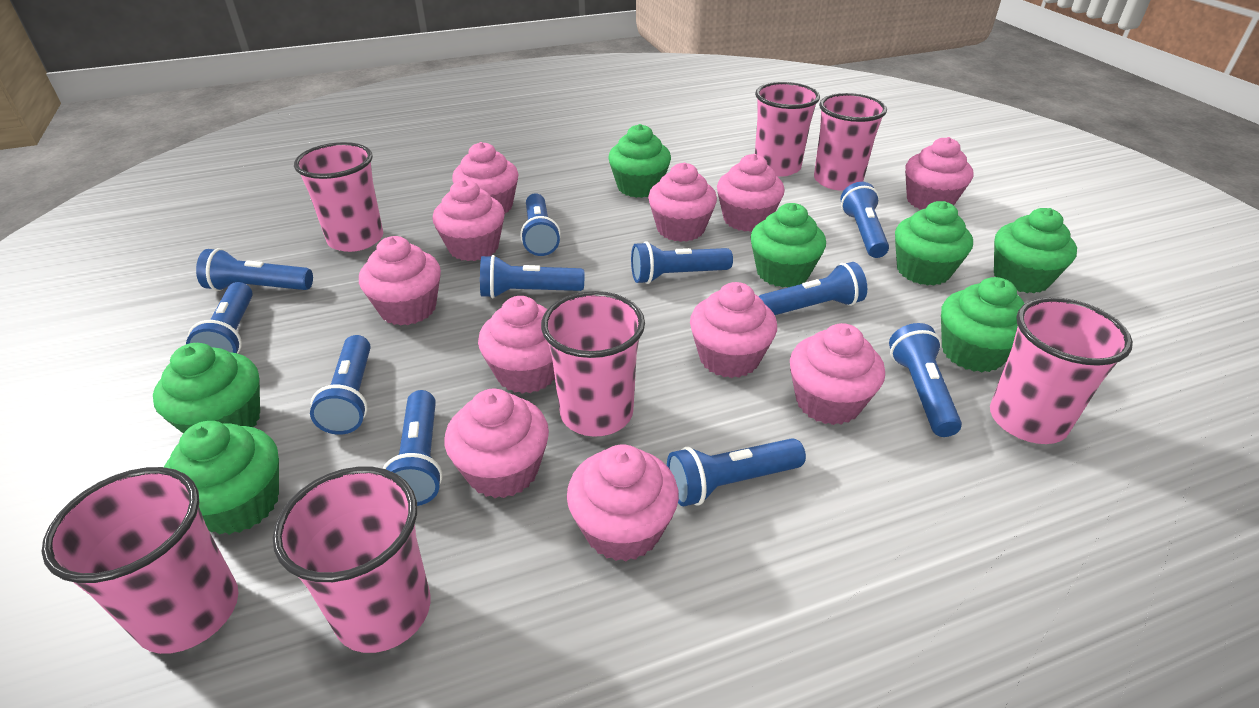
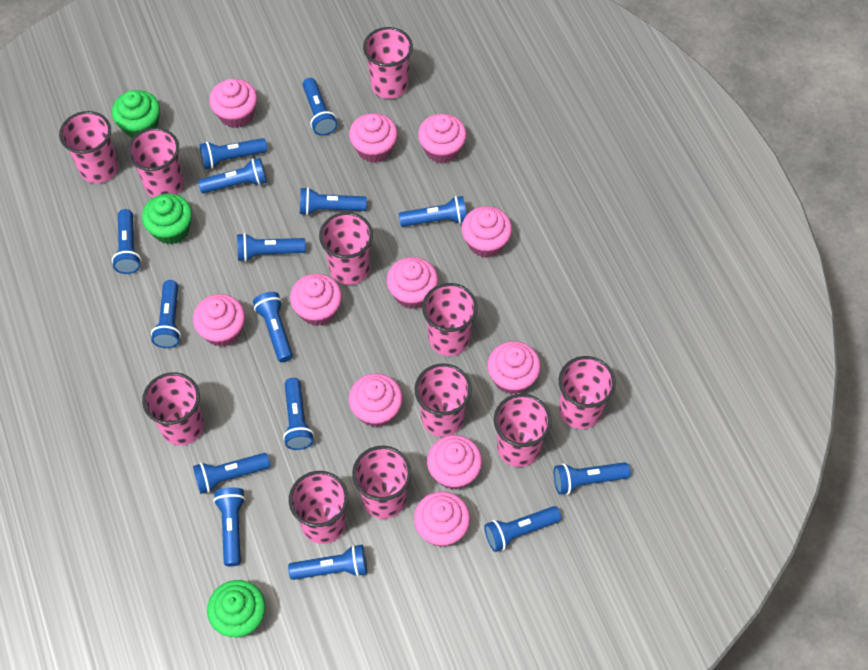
blue flashlight: 11 -> 15
green cupcake: 7 -> 3
pink cup: 7 -> 11

